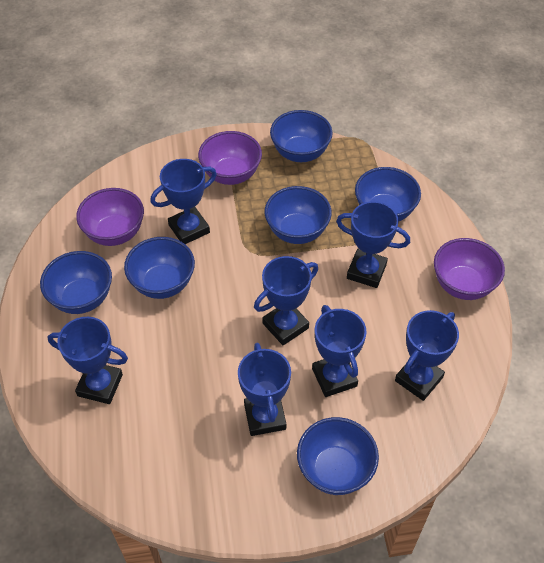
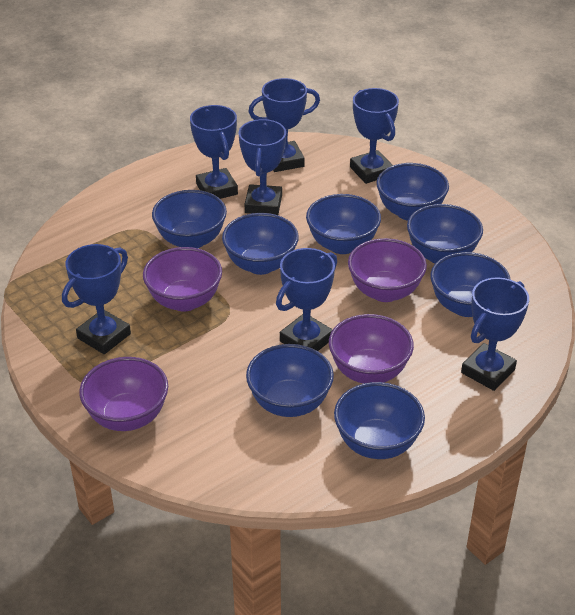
blue bowl: 6 -> 8
purple bowl: 3 -> 4

